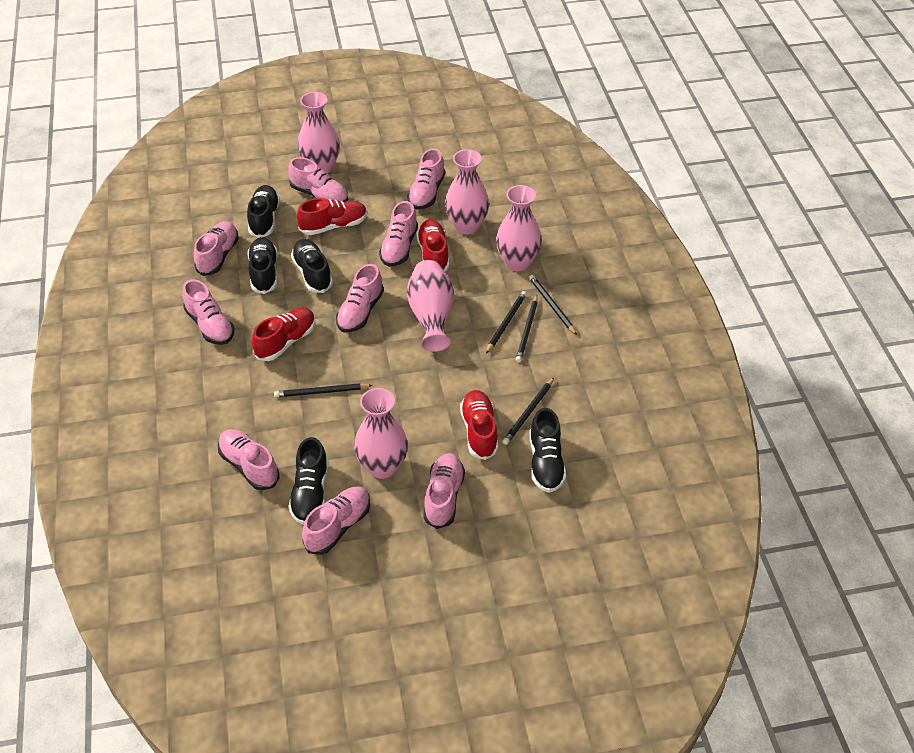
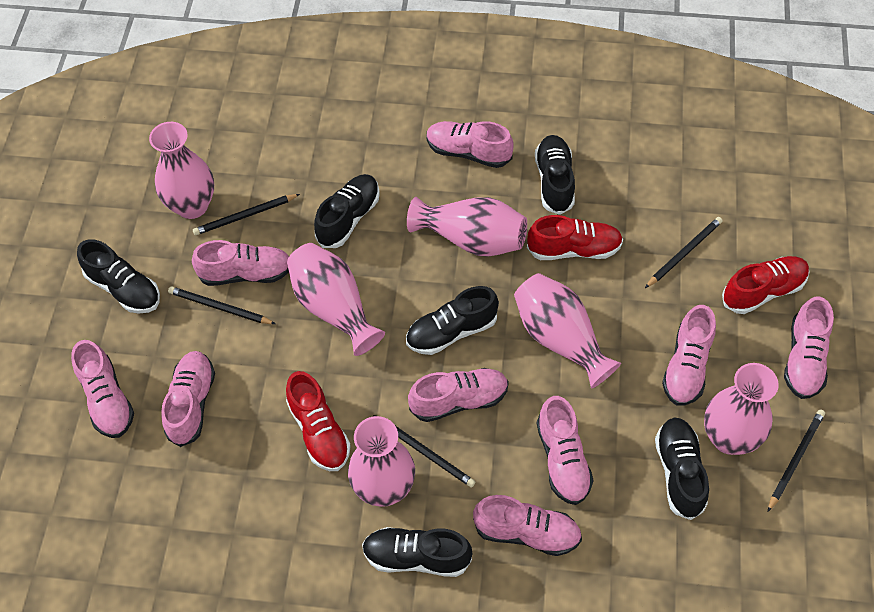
black shoe: 5 -> 6
pink vase: 5 -> 6
red shoe: 4 -> 3

